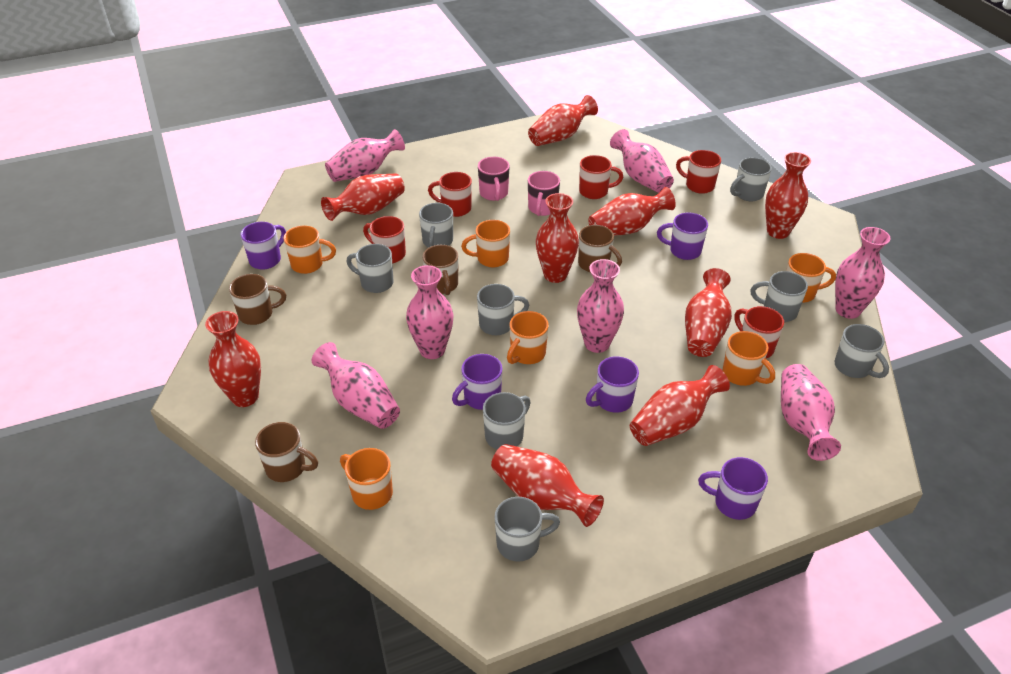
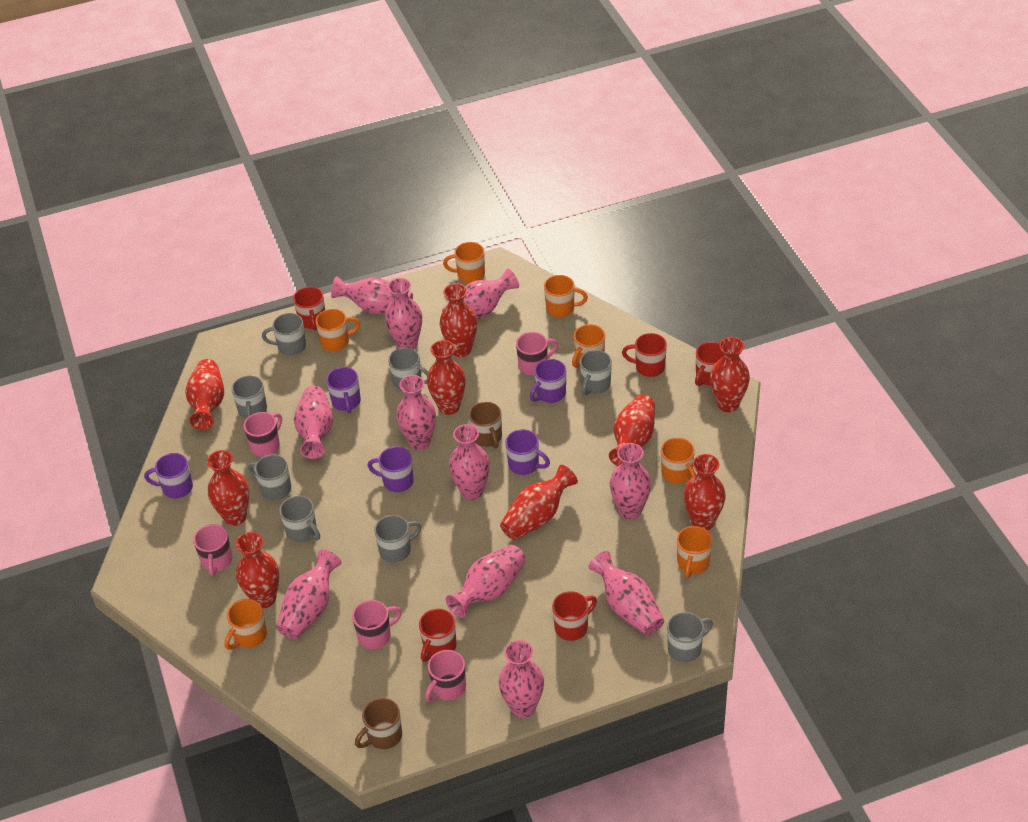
brown mug: 4 -> 2
orange mug: 6 -> 7
pink mug: 2 -> 5
pink vase: 7 -> 11

